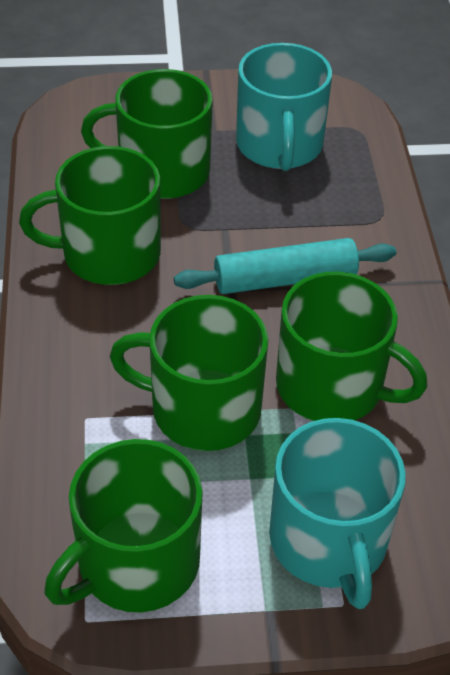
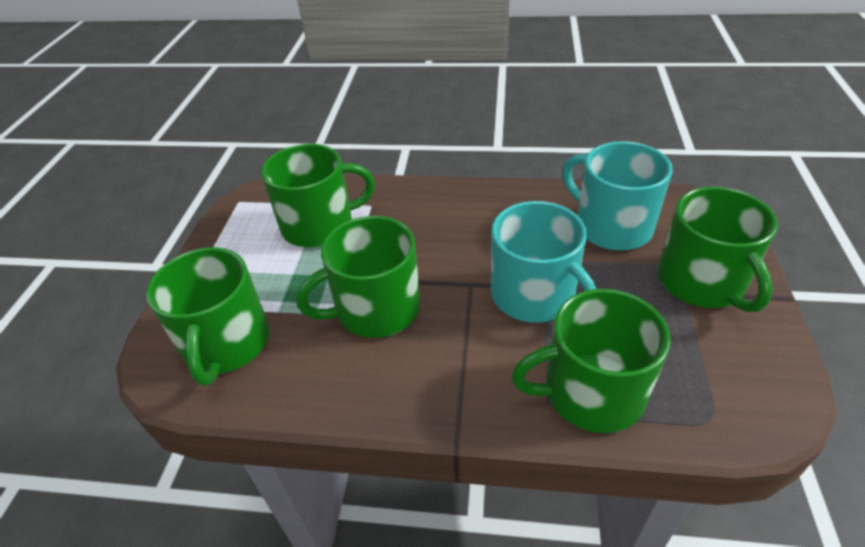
turquoise rolling pin: 1 -> 0

